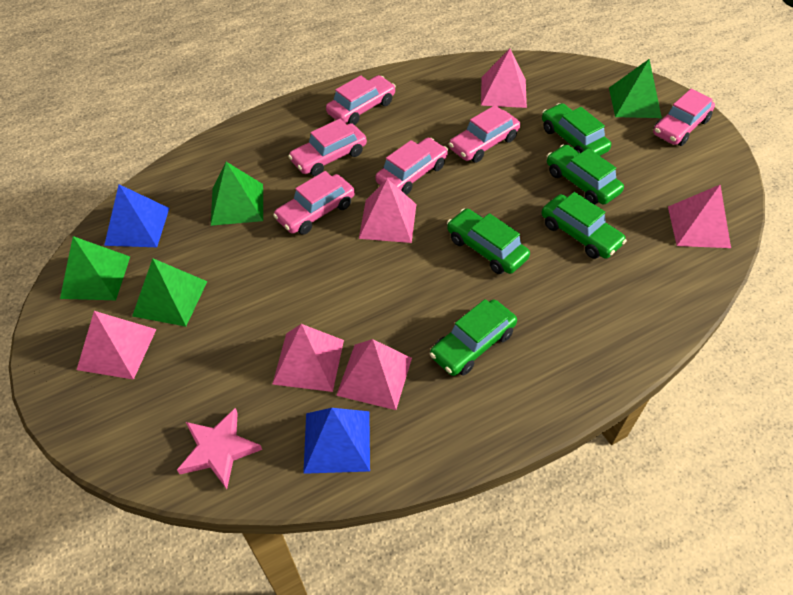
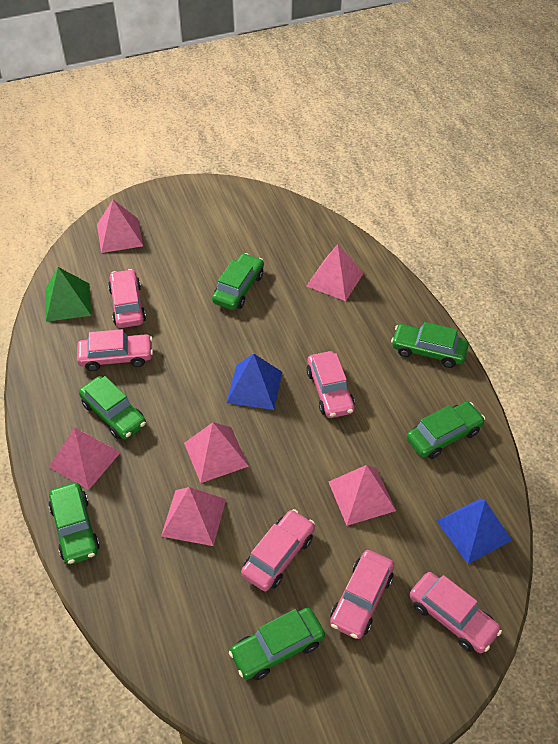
green car: 5 -> 6
green pyramid: 4 -> 1
pink star: 1 -> 0

